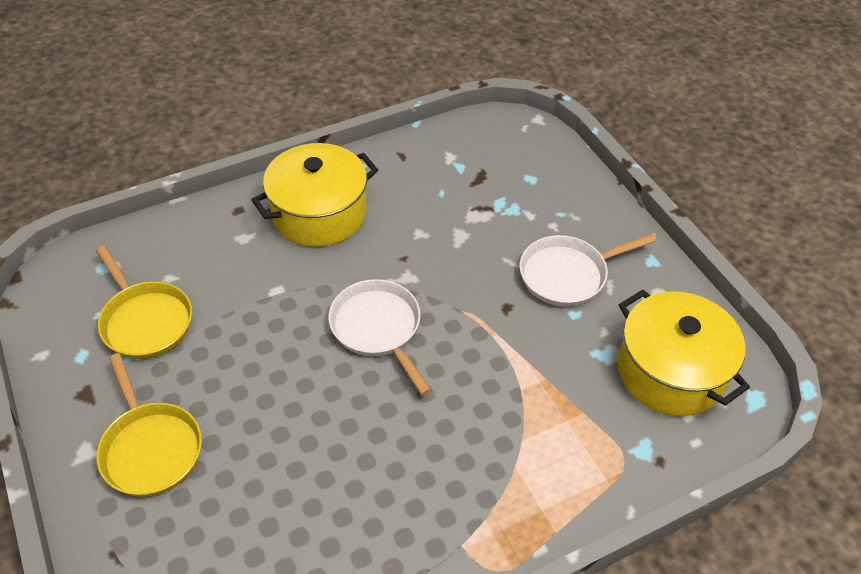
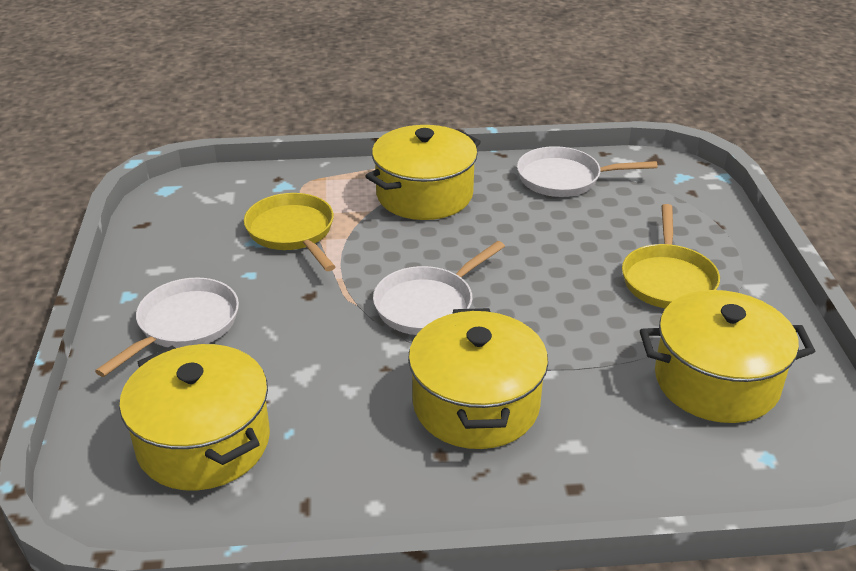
white pan: 2 -> 3
yellow pot: 2 -> 4

